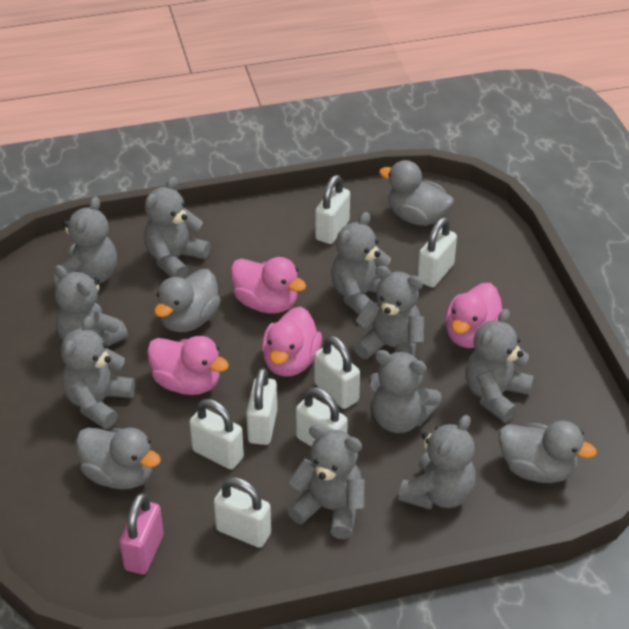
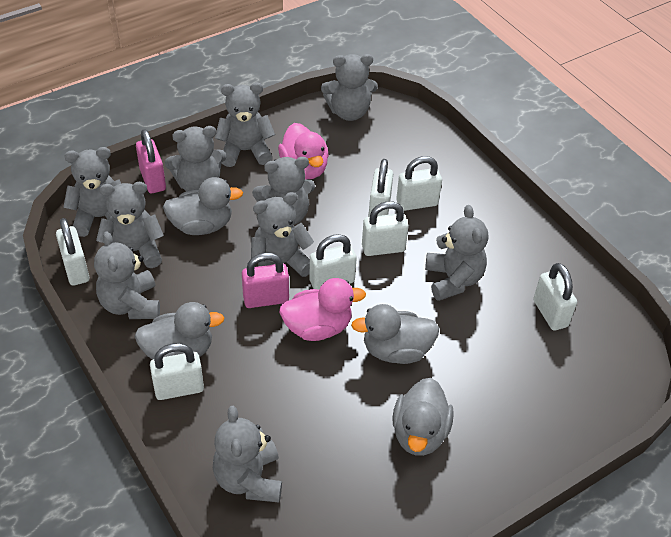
pink duck: 4 -> 2
pink padlock: 1 -> 2

